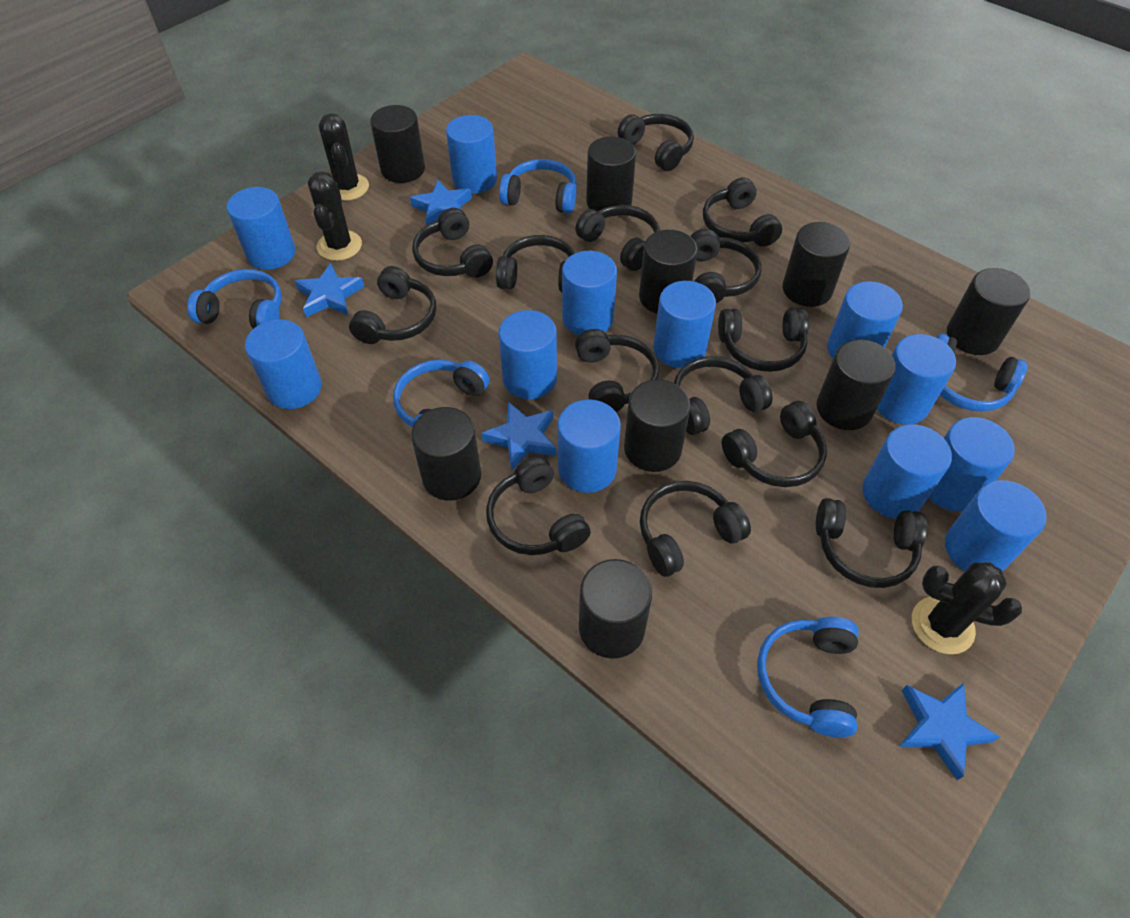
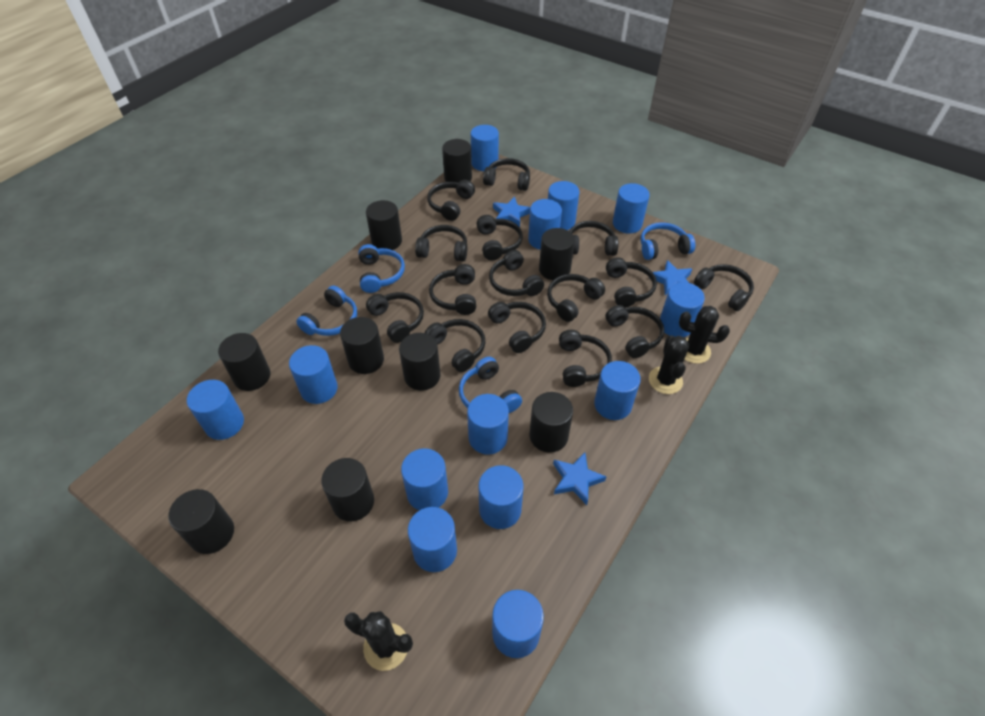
black headphones: 14 -> 15
blue cylinder: 12 -> 13
blue headphones: 5 -> 4
blue star: 4 -> 3

